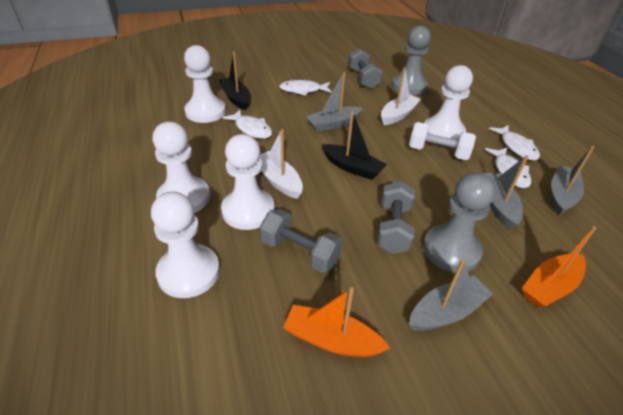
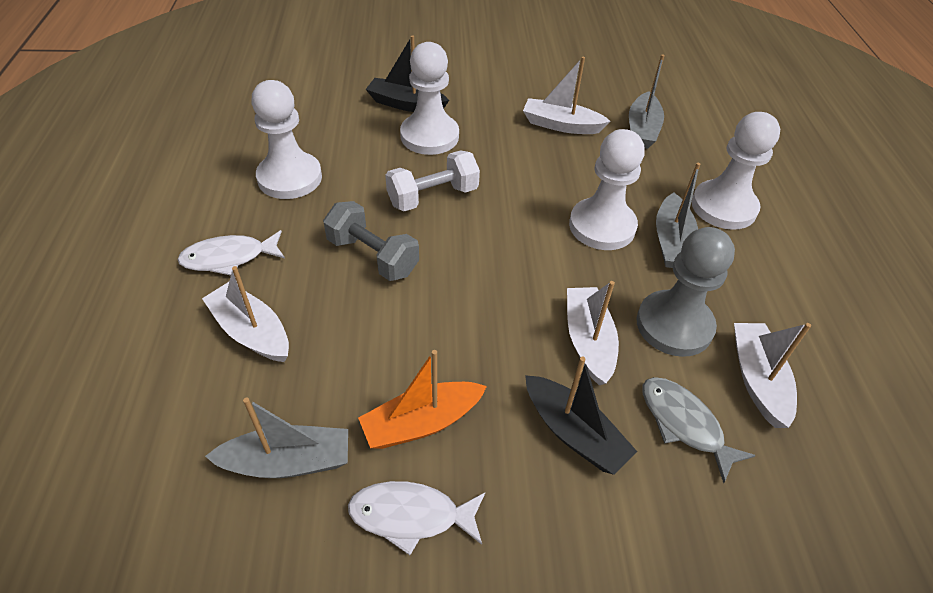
grey boat: 4 -> 3
grey dumbbell: 3 -> 1
grey fish: 0 -> 1
grey pawn: 2 -> 1
orange boat: 2 -> 1
white boat: 2 -> 4
white fish: 4 -> 2
white pawn: 5 -> 4

